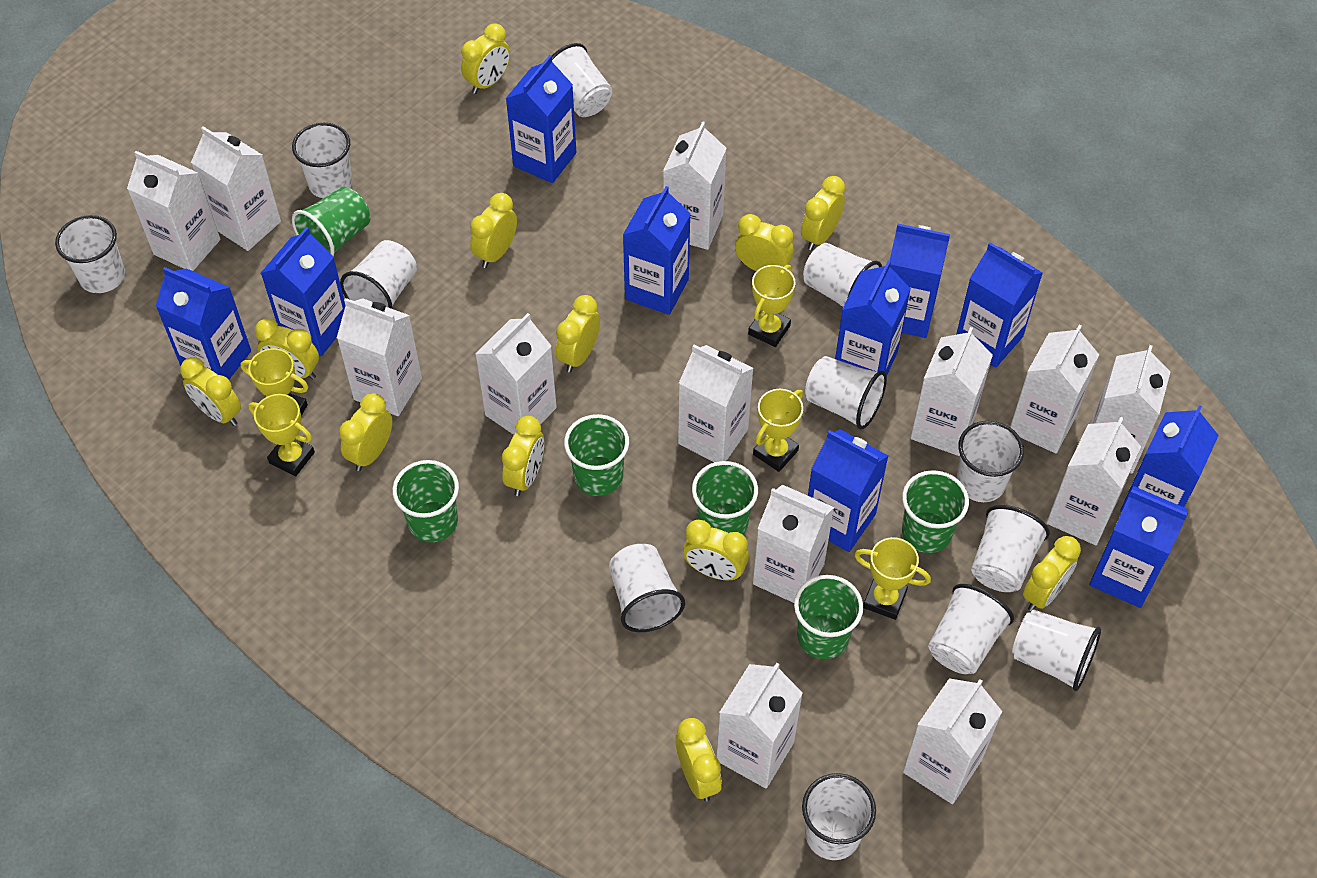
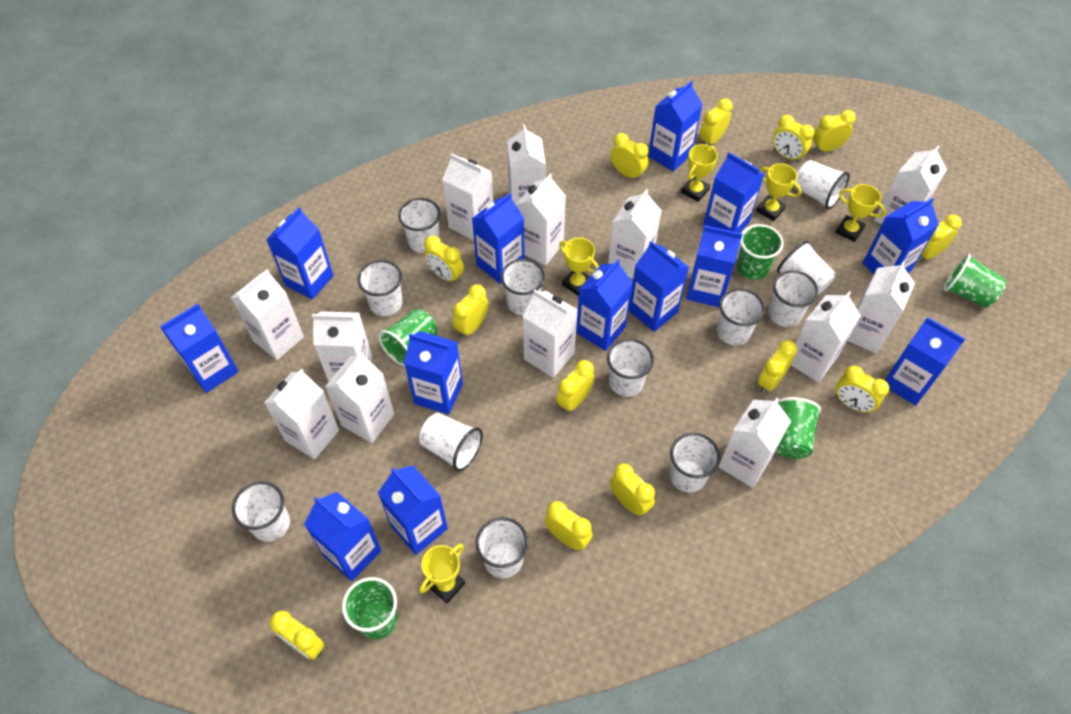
blue carton: 10 -> 13
green cup: 6 -> 5
yellow clock: 12 -> 13

